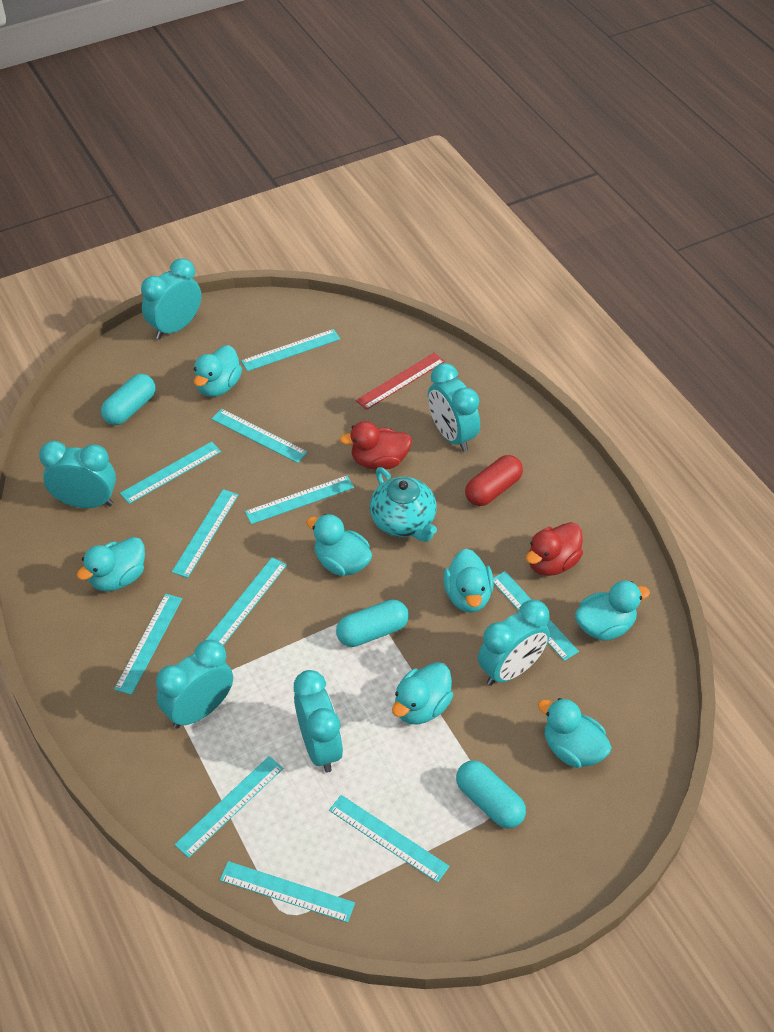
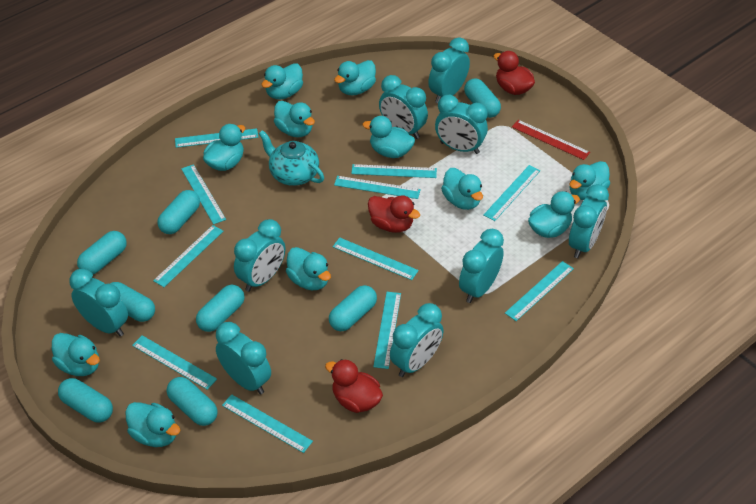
red capsule: 1 -> 0
red duck: 2 -> 3
turquoise capsule: 3 -> 8
turquoise clock: 6 -> 9
turquoise duck: 7 -> 11

